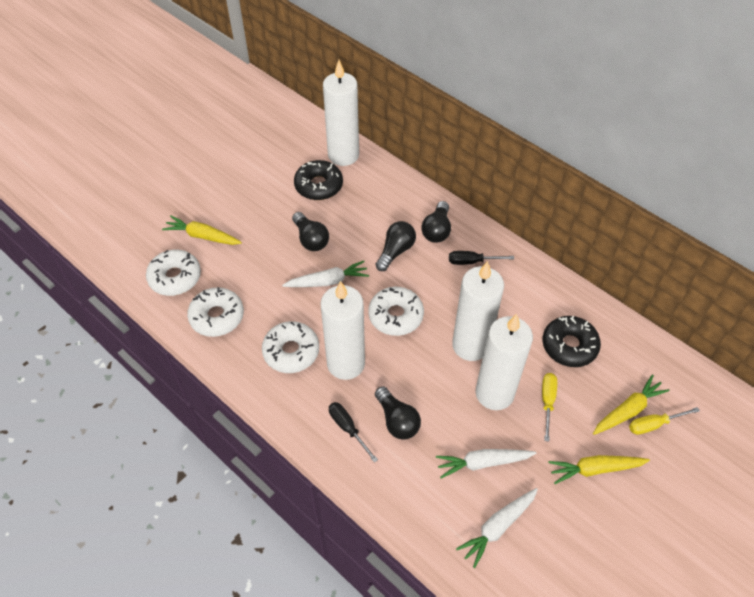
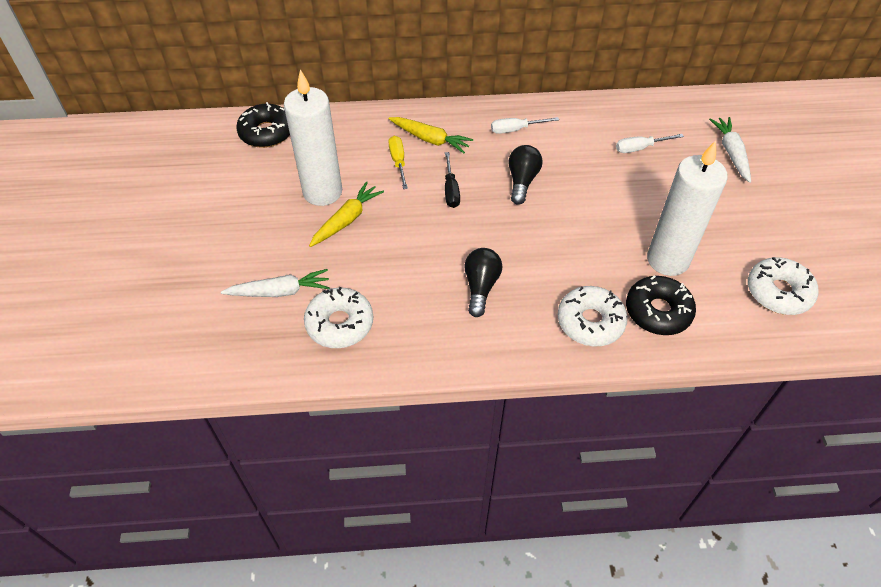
black light bulb: 4 -> 2
black screwdriver: 2 -> 1
white candle: 4 -> 2
white carrot: 3 -> 2
white donut: 4 -> 3
white screwdriver: 0 -> 2
yellow carrot: 3 -> 2
yellow screwdriver: 2 -> 1

